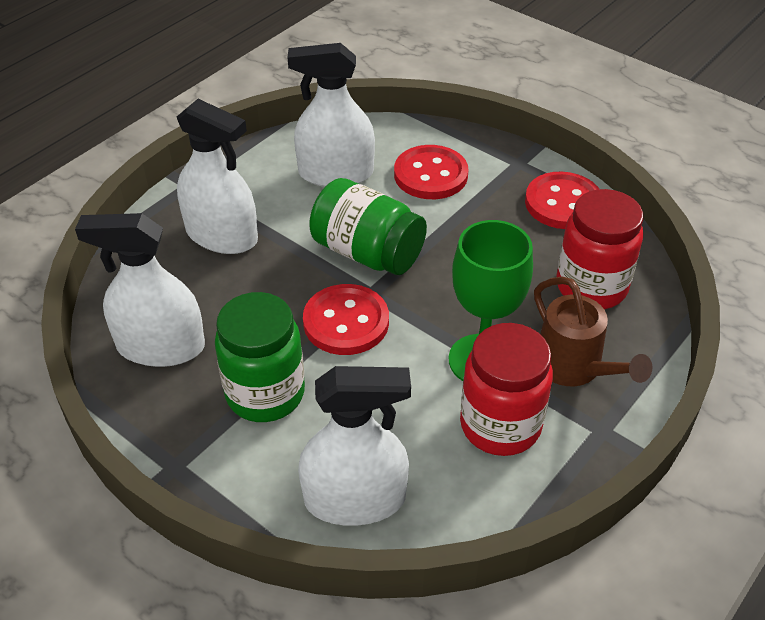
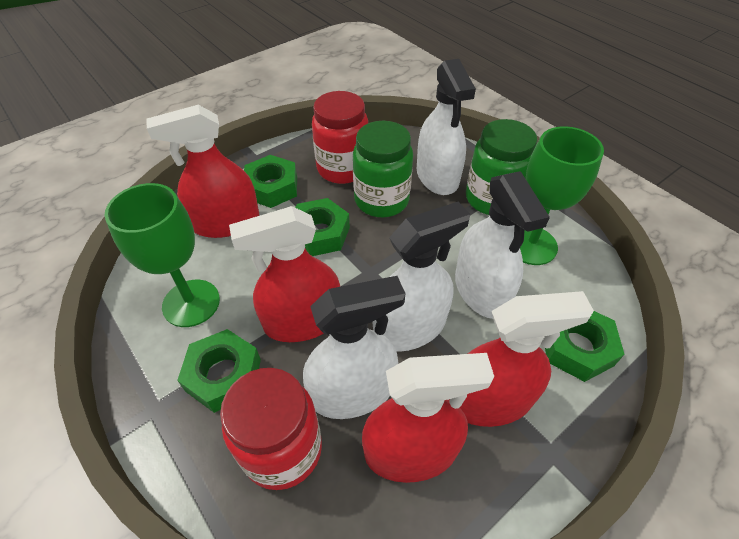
brown watering can: 1 -> 0
green goblet: 1 -> 2
green nut: 0 -> 4
red button: 3 -> 0
red spray bottle: 0 -> 4

